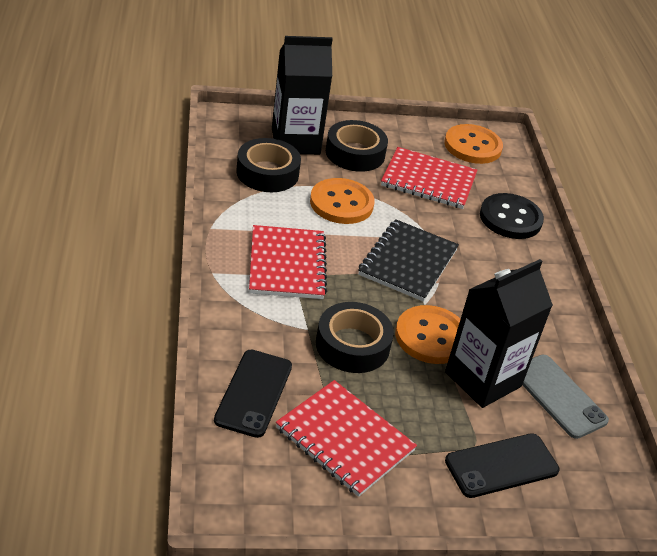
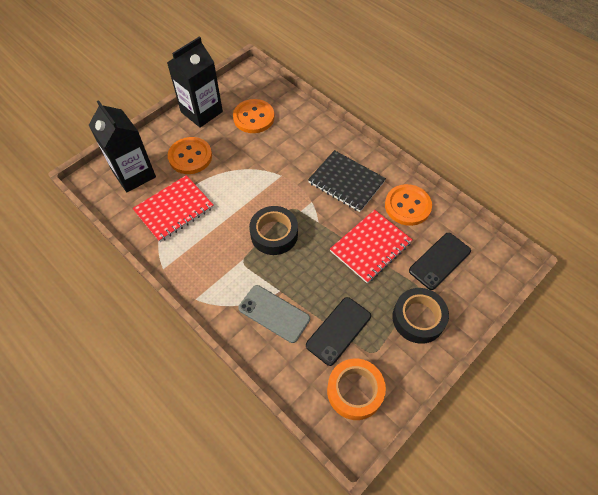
black button: 1 -> 0
black tape: 3 -> 2
orange tape: 0 -> 1
red notebook: 3 -> 2

